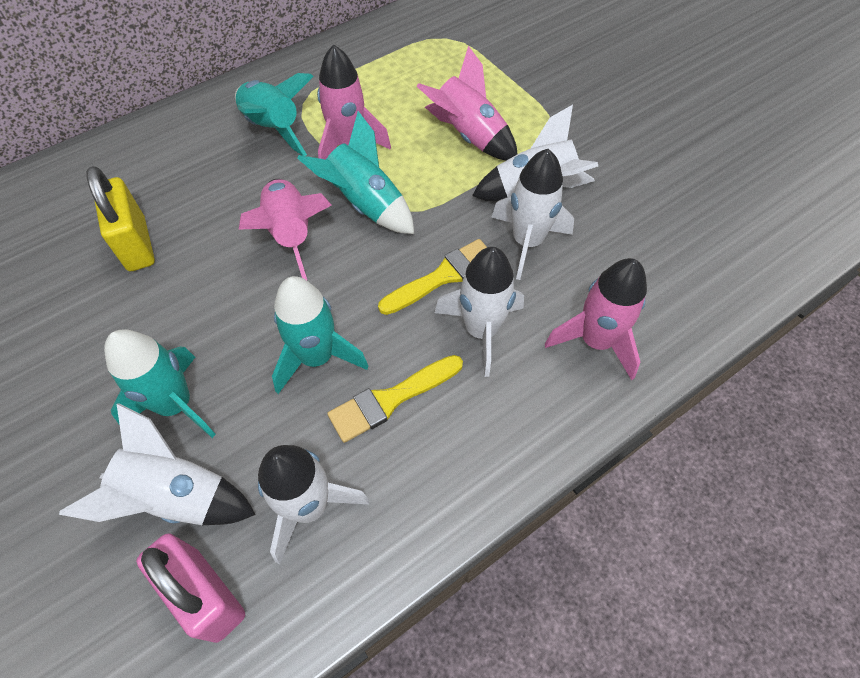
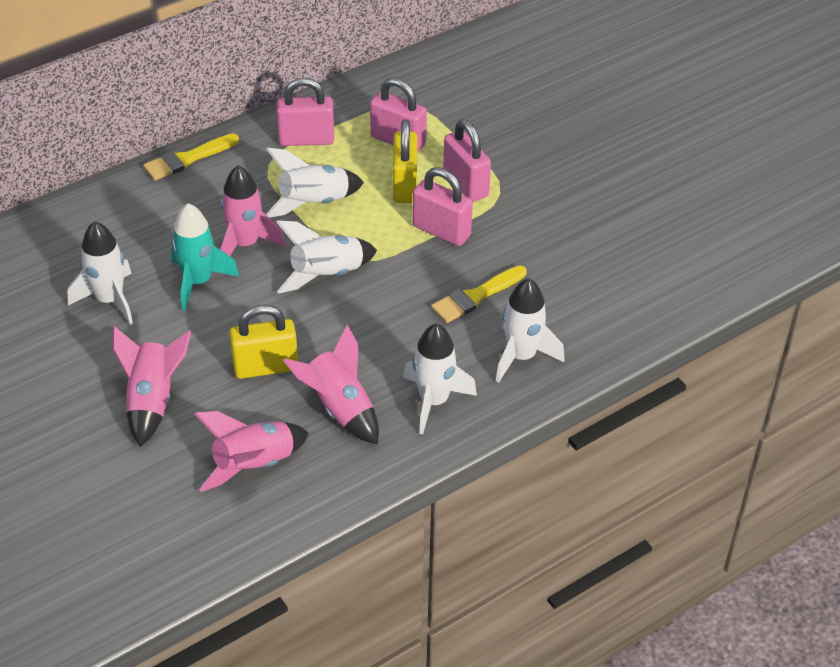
pink padlock: 1 -> 4
turquoise rocket: 4 -> 1
yellow padlock: 1 -> 2

